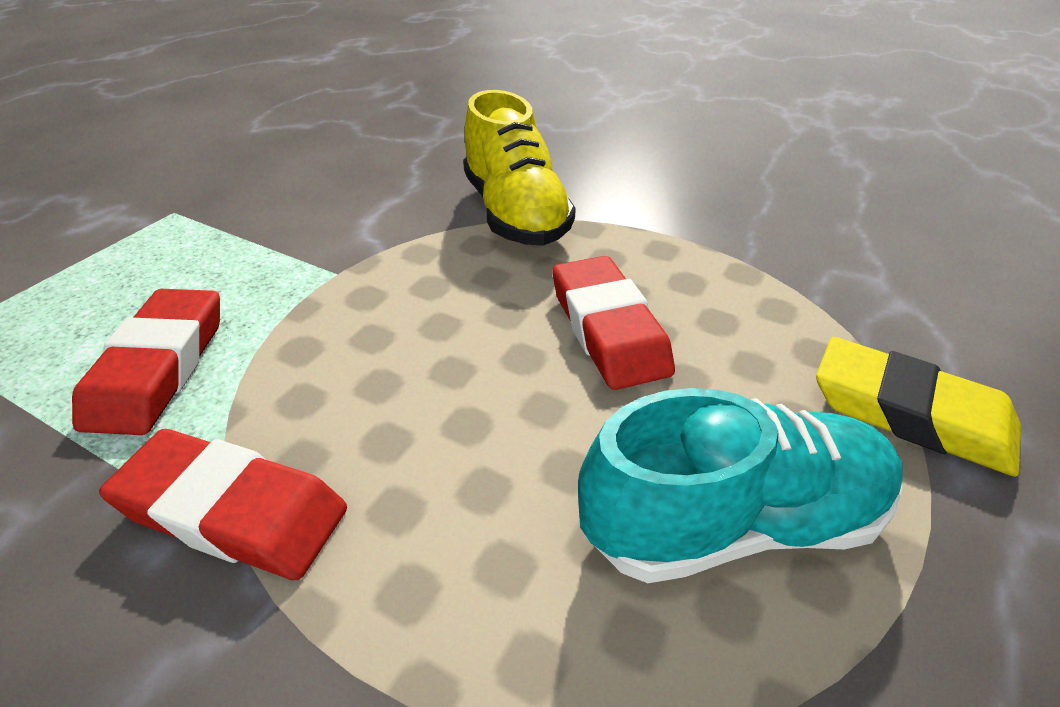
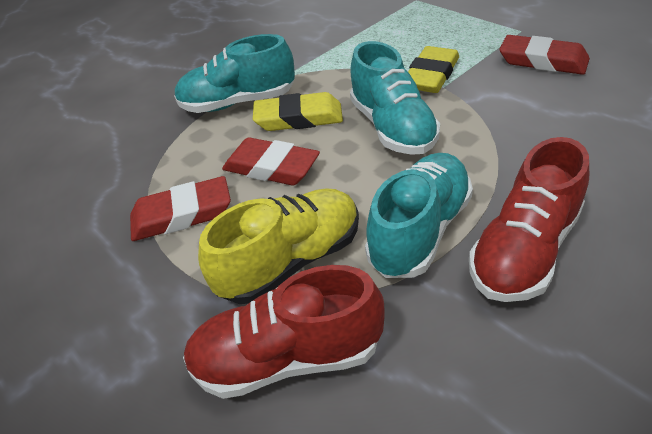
red shoe: 0 -> 2
turquoise shoe: 1 -> 3
yellow eraser: 1 -> 2

